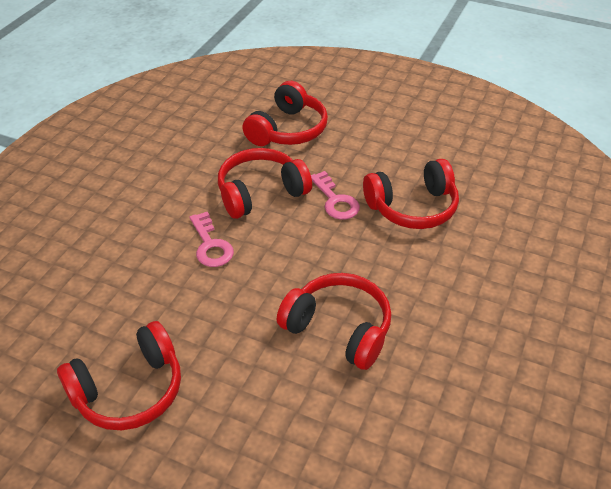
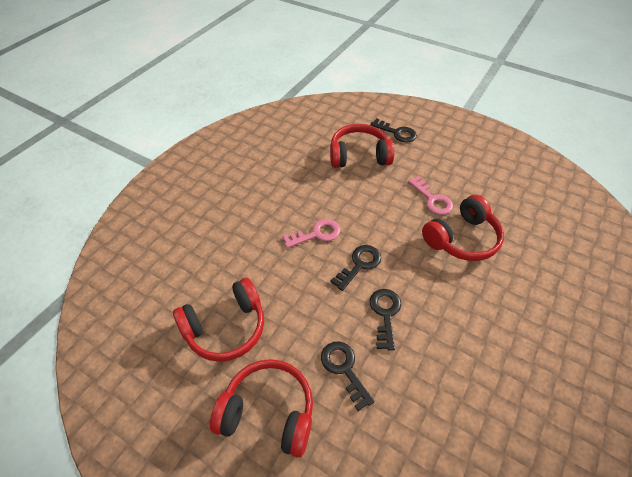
black key: 0 -> 4
red headphones: 5 -> 4

